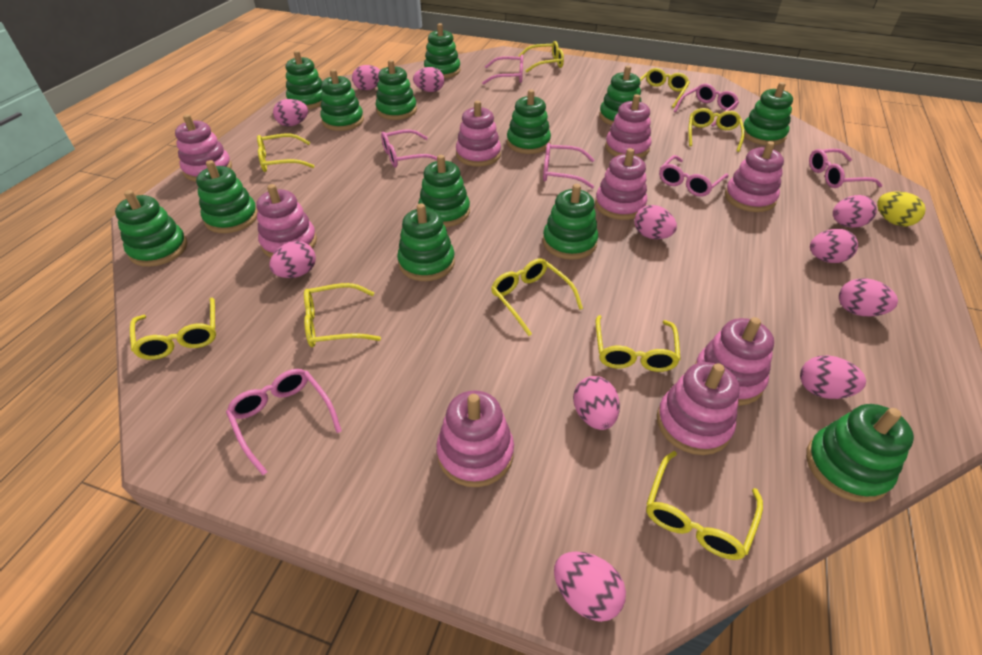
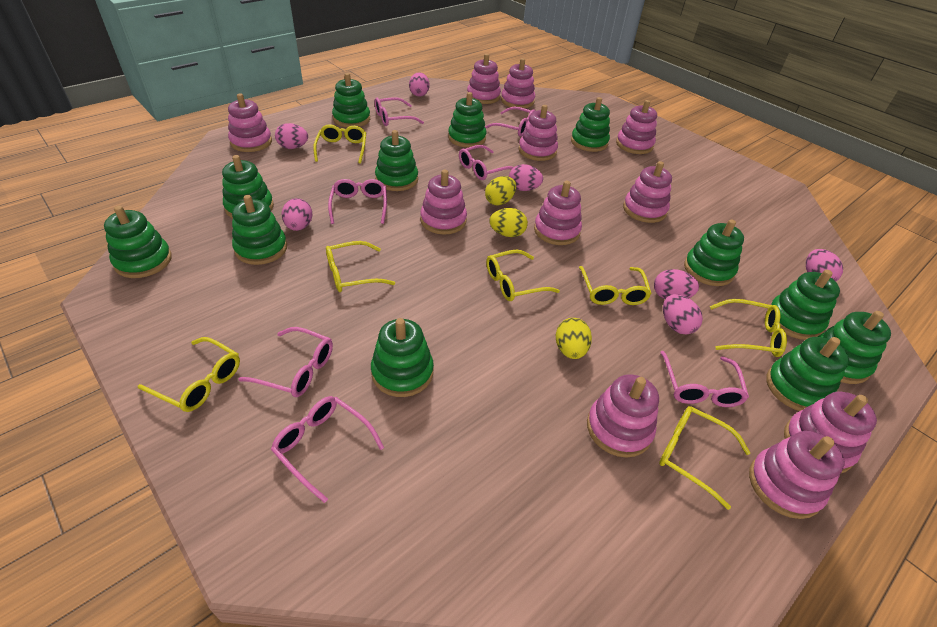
green stacking toy: 13 -> 12
pink egg: 11 -> 7
pink stacking toy: 9 -> 11
yellow egg: 1 -> 3
yellow glasses: 9 -> 7

